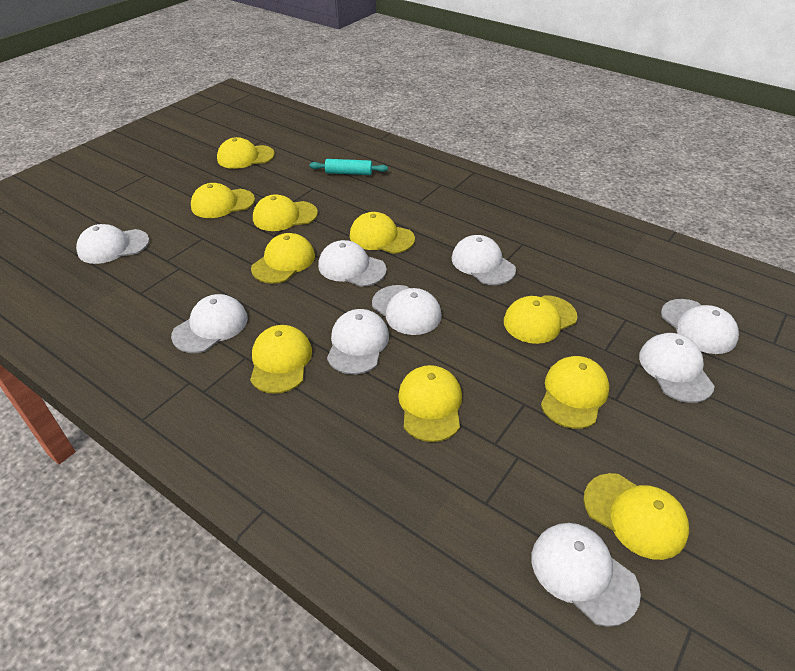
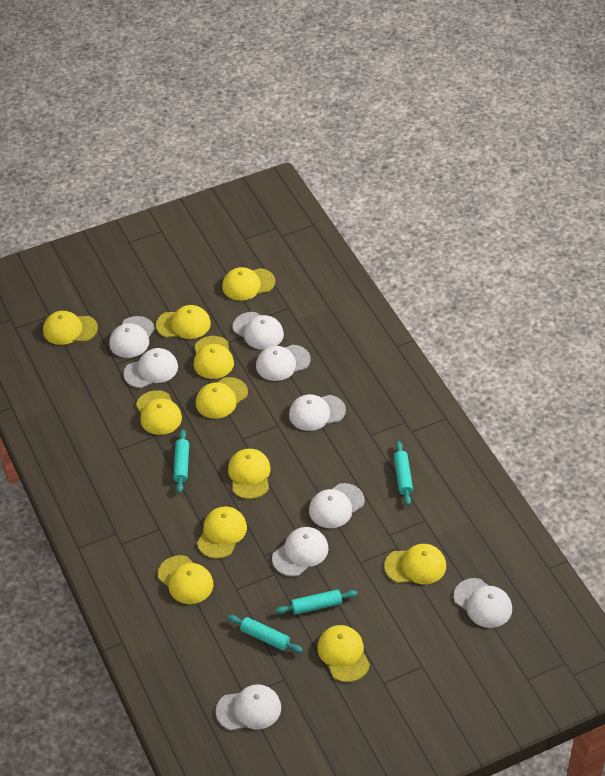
turquoise rolling pin: 1 -> 4
yellow cap: 10 -> 11

